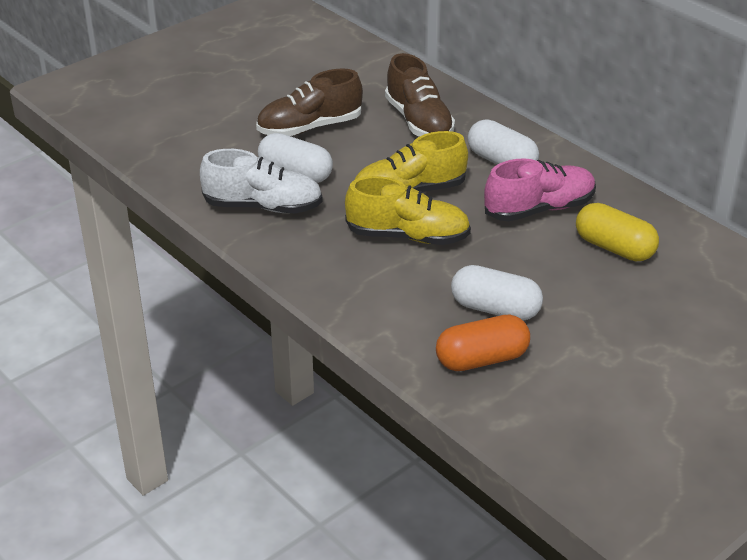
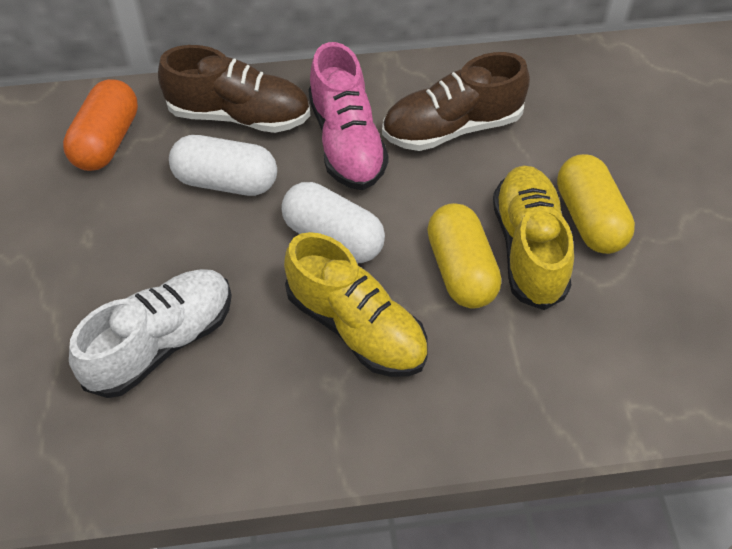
white capsule: 3 -> 2
yellow capsule: 1 -> 2

